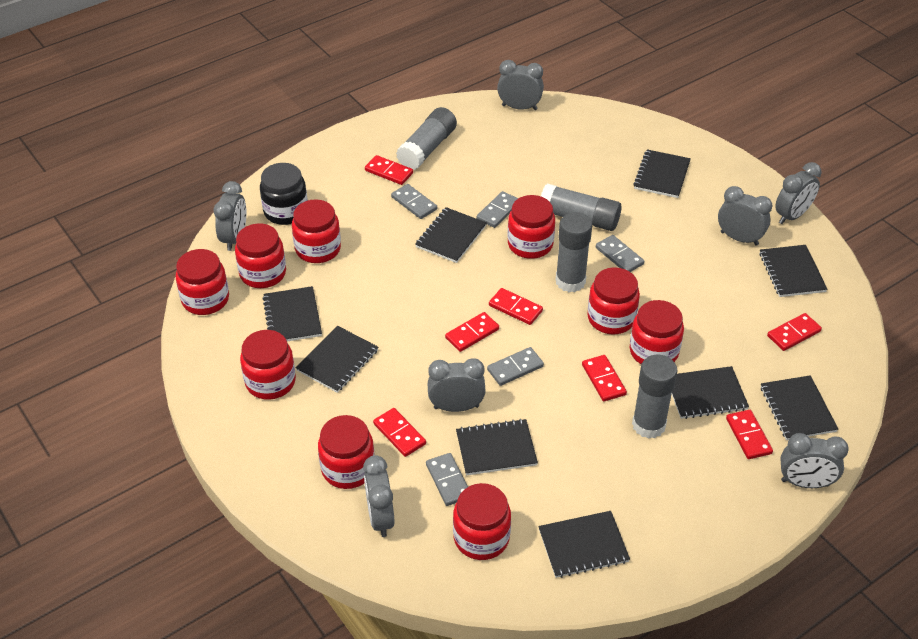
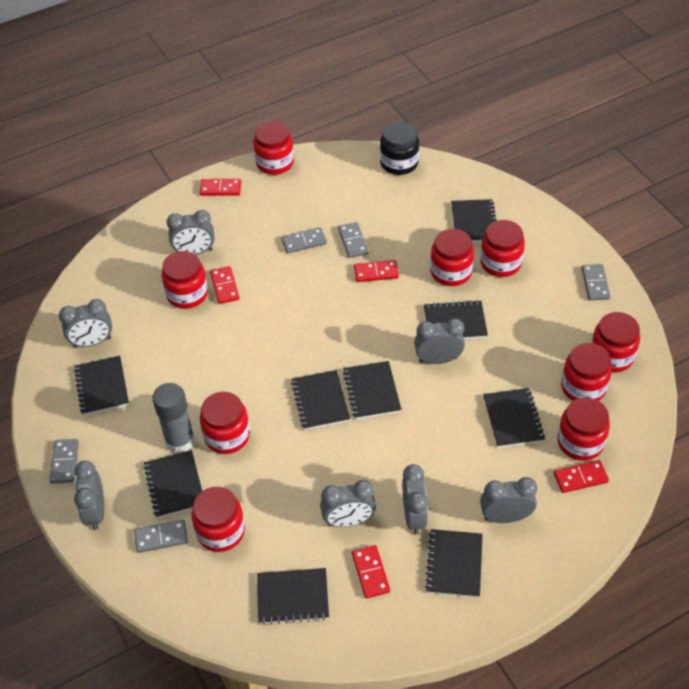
grey glue stick: 4 -> 1
red domino: 7 -> 5

